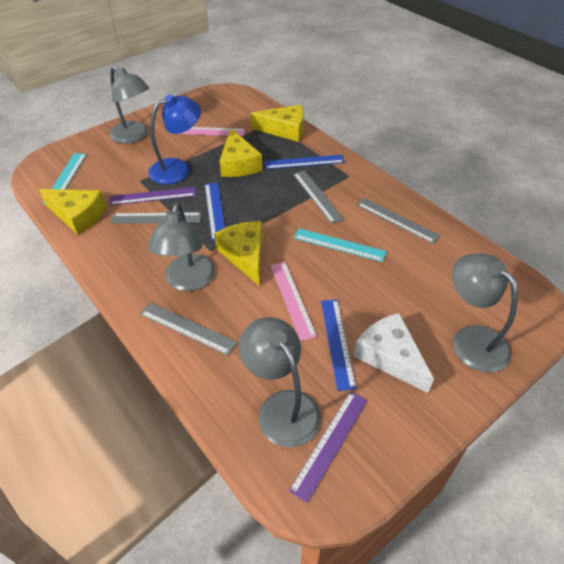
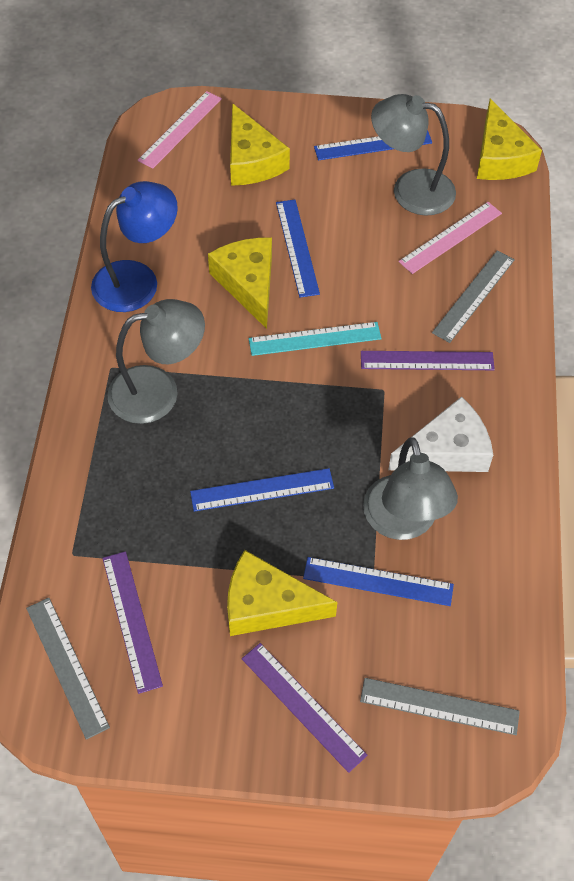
blue ruler: 3 -> 4
grey lamp: 4 -> 3
grey ruler: 4 -> 3
purple ruler: 2 -> 3
turquoise ruler: 2 -> 1

